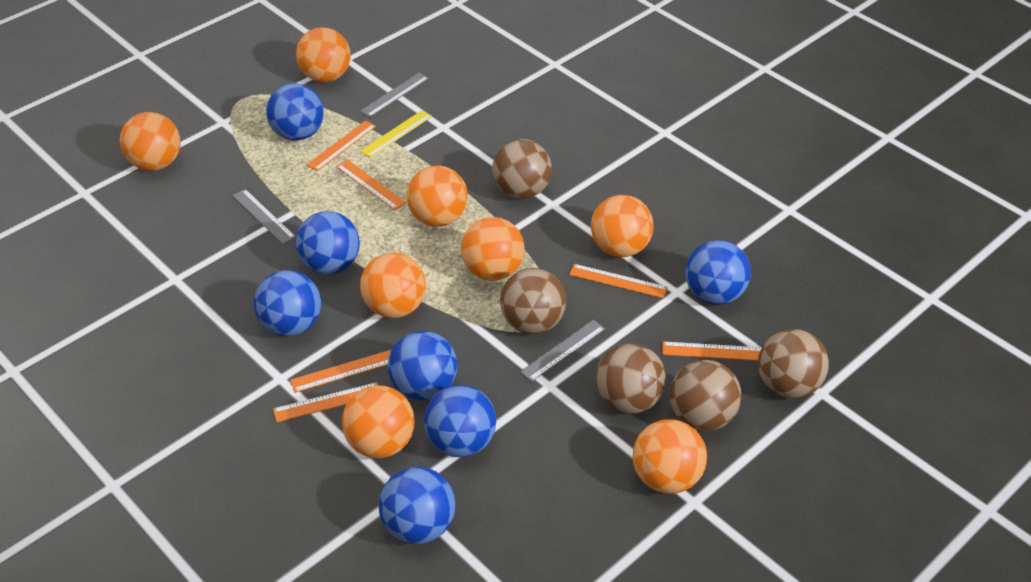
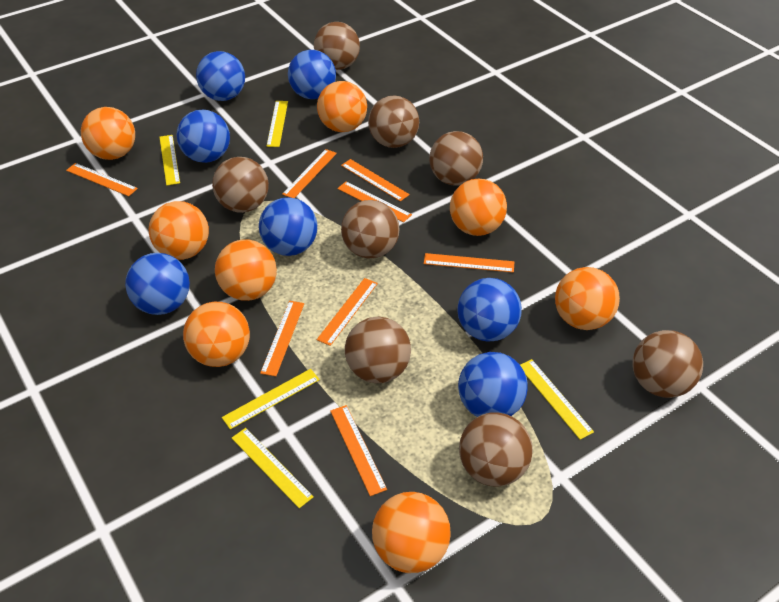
brown ball: 5 -> 8
grey ruler: 3 -> 0
orange ruler: 6 -> 8
yellow ruler: 1 -> 5

